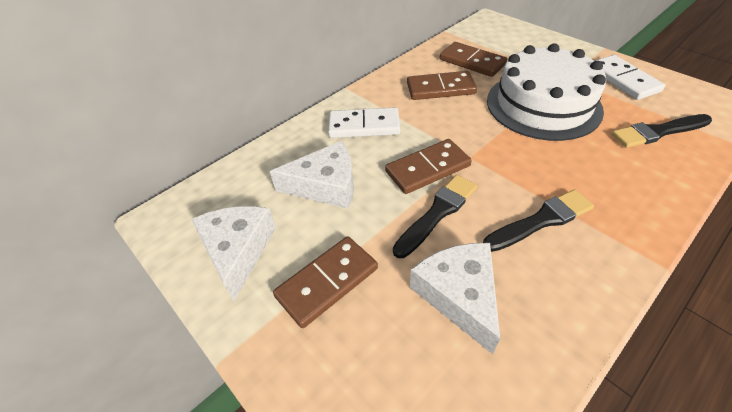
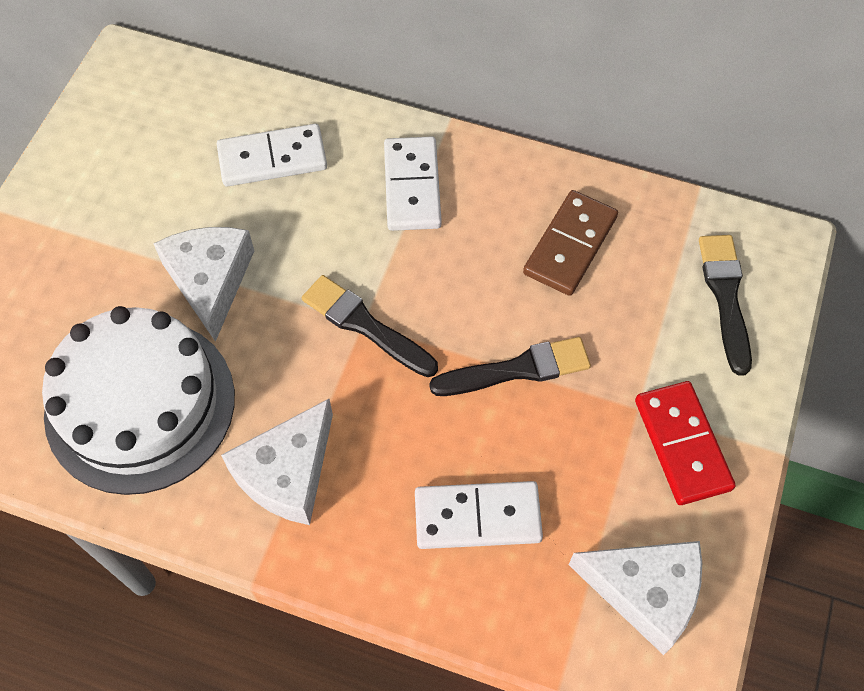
brown domino: 4 -> 1
red domino: 0 -> 1
white domino: 2 -> 3

